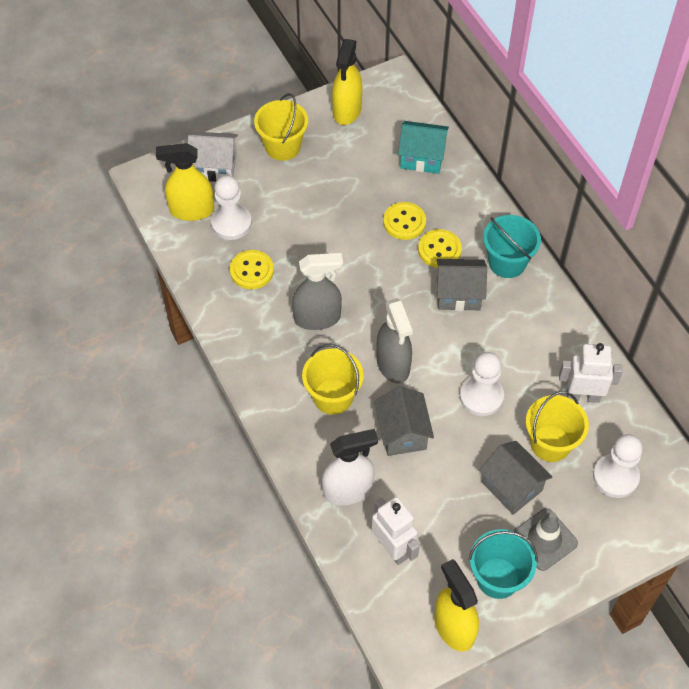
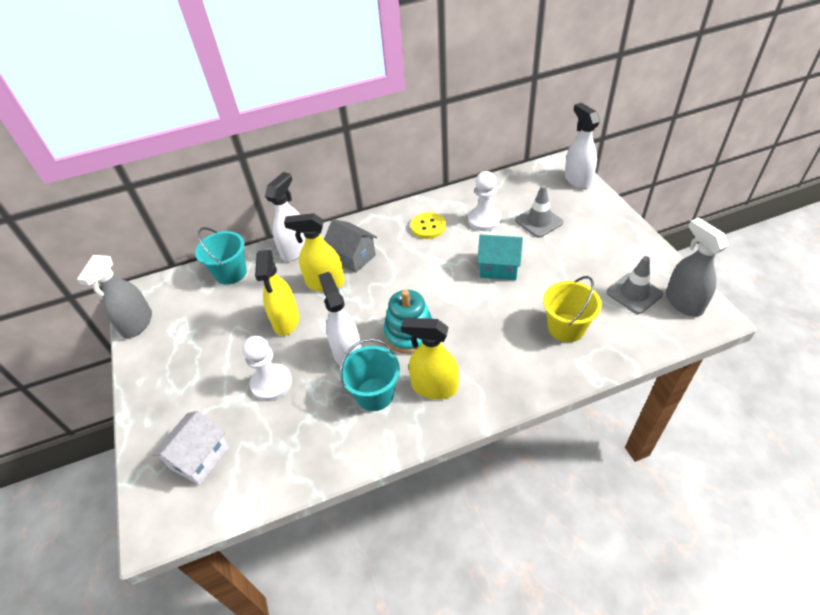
grey house: 3 -> 1
grey traffic cone: 1 -> 2
turquoise stacking toy: 0 -> 1
white pawn: 3 -> 2
white robot: 2 -> 0
white spray bottle: 1 -> 3
yellow bucket: 3 -> 1
yellow button: 3 -> 1

